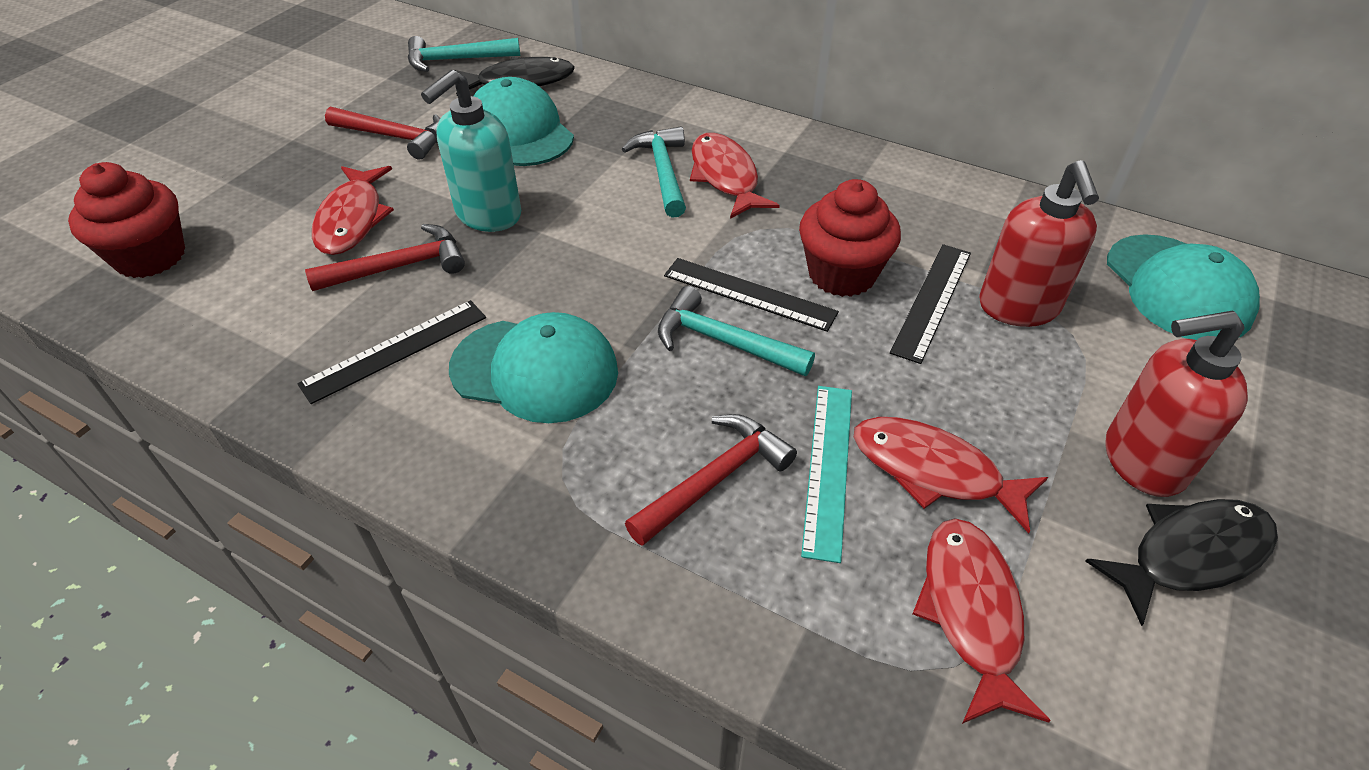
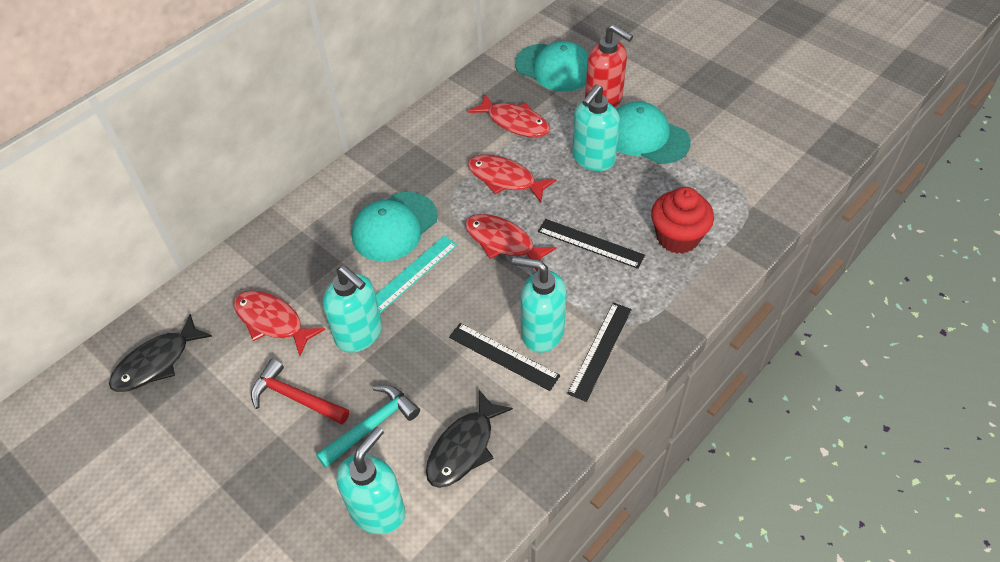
red cupcake: 2 -> 1
red hammer: 3 -> 1
red soap dispenser: 2 -> 1
turquoise hammer: 3 -> 1
turquoise soap dispenser: 1 -> 4

